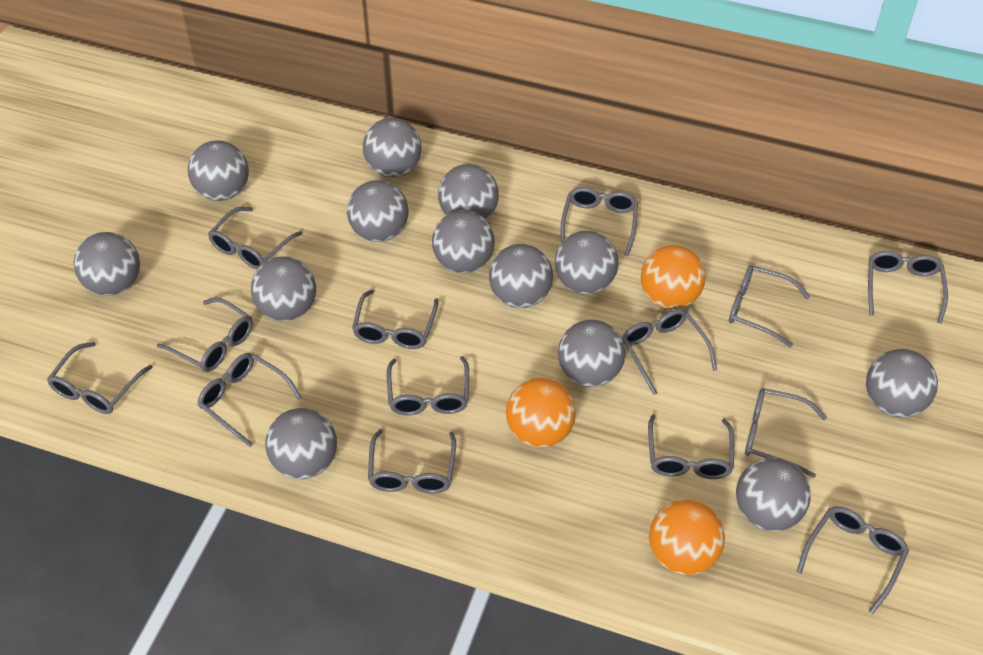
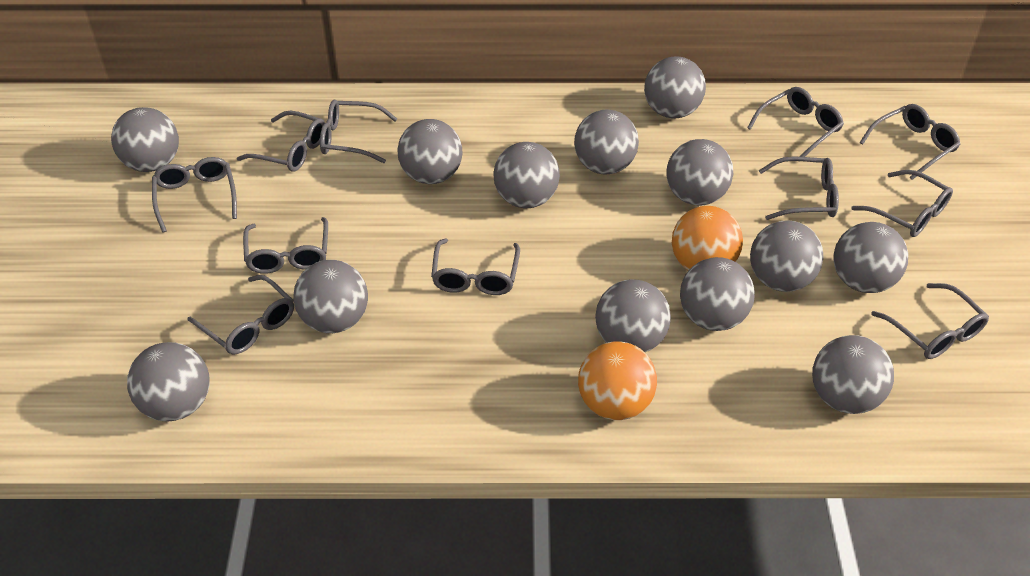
grey glasses: 14 -> 11
orange ball: 3 -> 2

